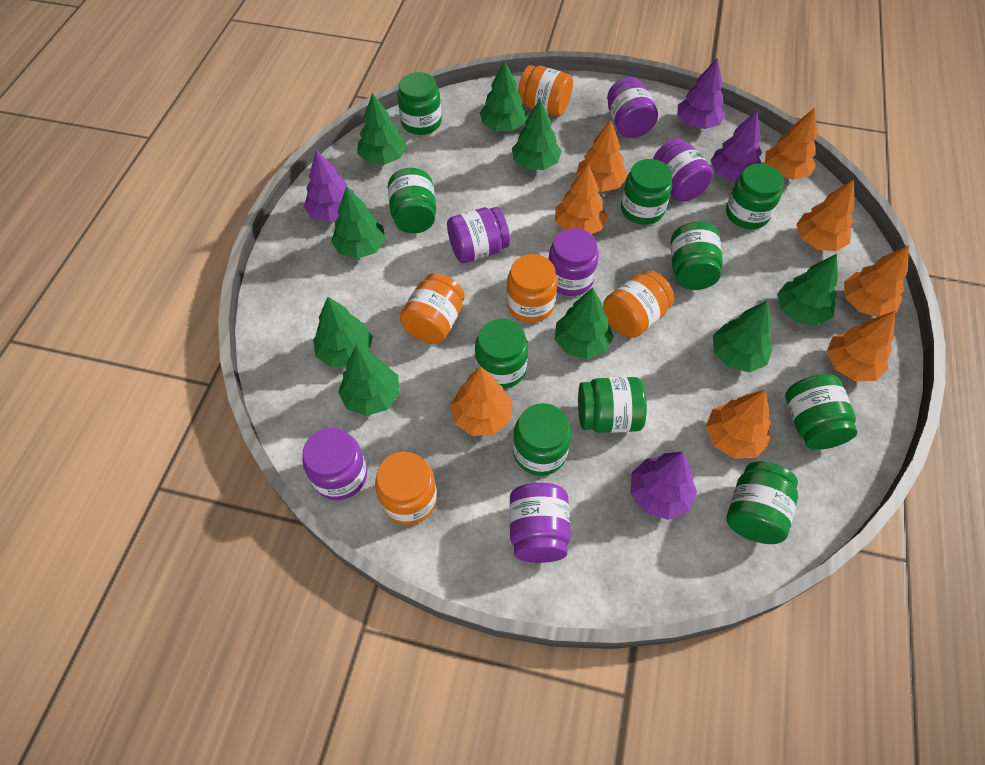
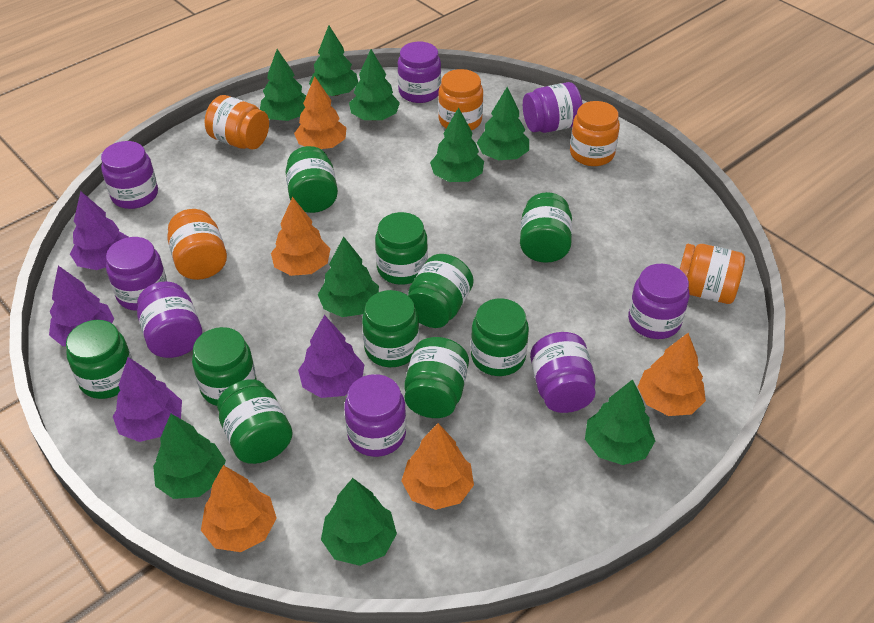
orange tree: 8 -> 5
purple jar: 6 -> 8

